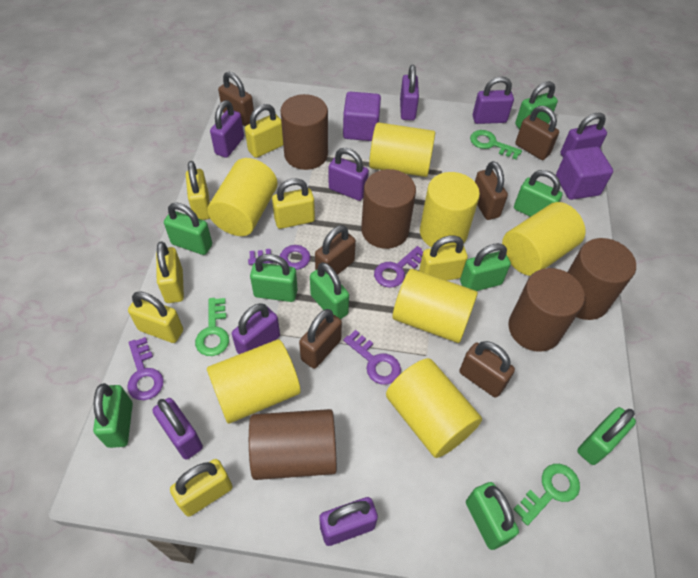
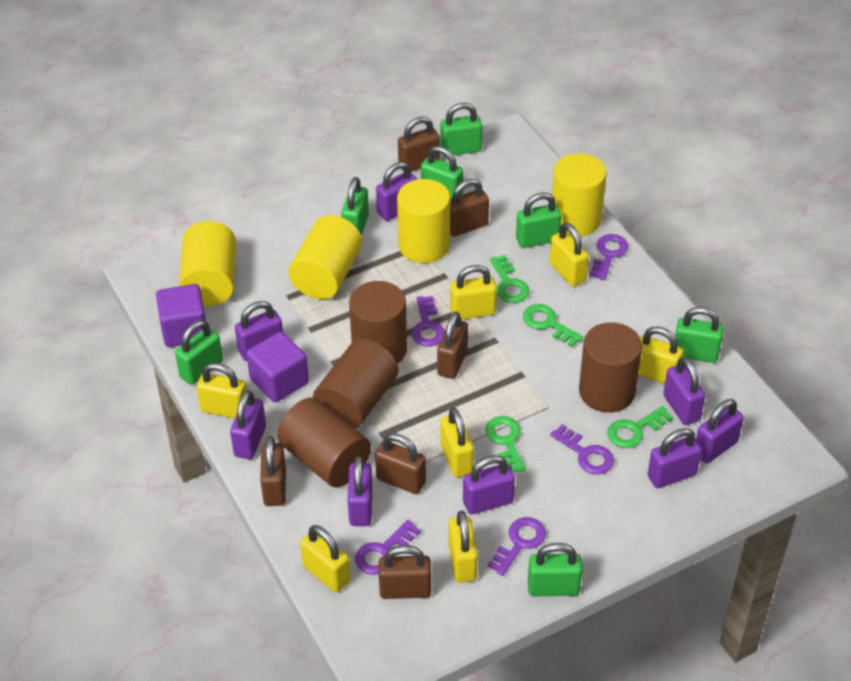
brown cylinder: 5 -> 4
green key: 3 -> 4
green padlock: 9 -> 7
purple key: 4 -> 5
yellow cylinder: 7 -> 4

